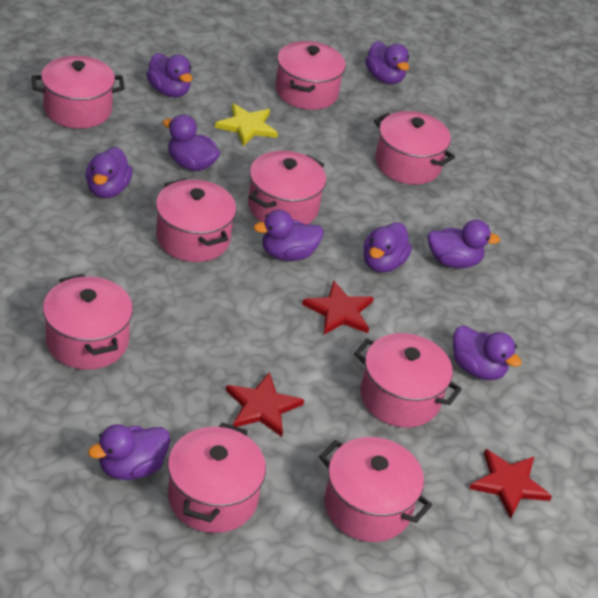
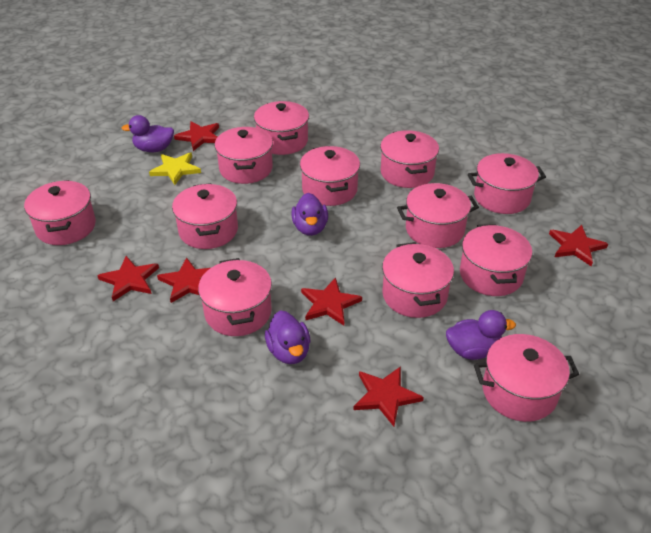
pink pot: 9 -> 12
purple duck: 9 -> 4
red star: 3 -> 6

